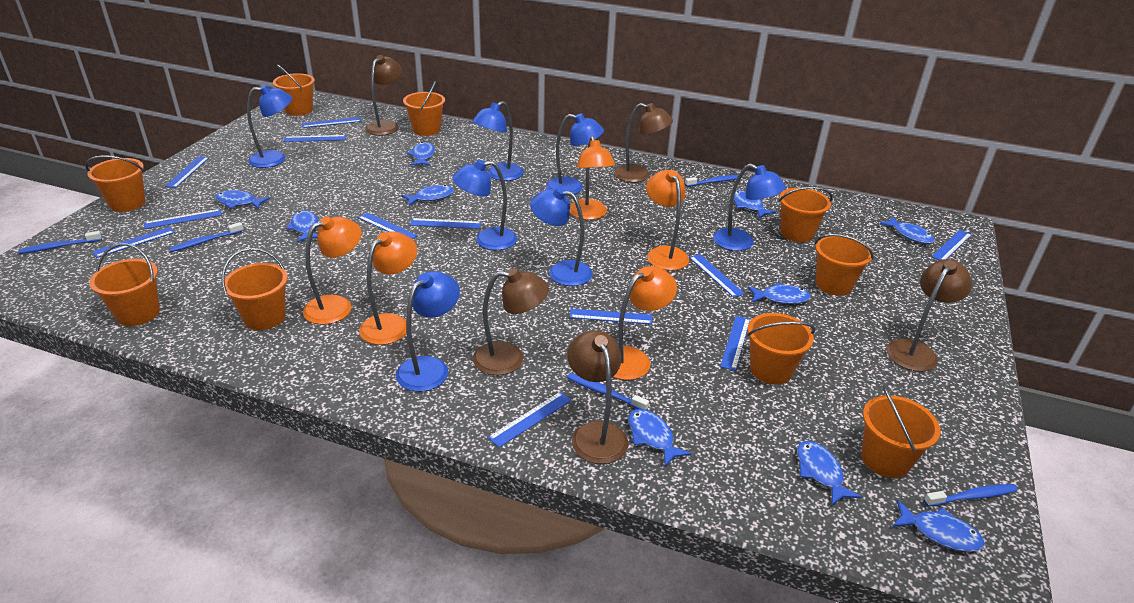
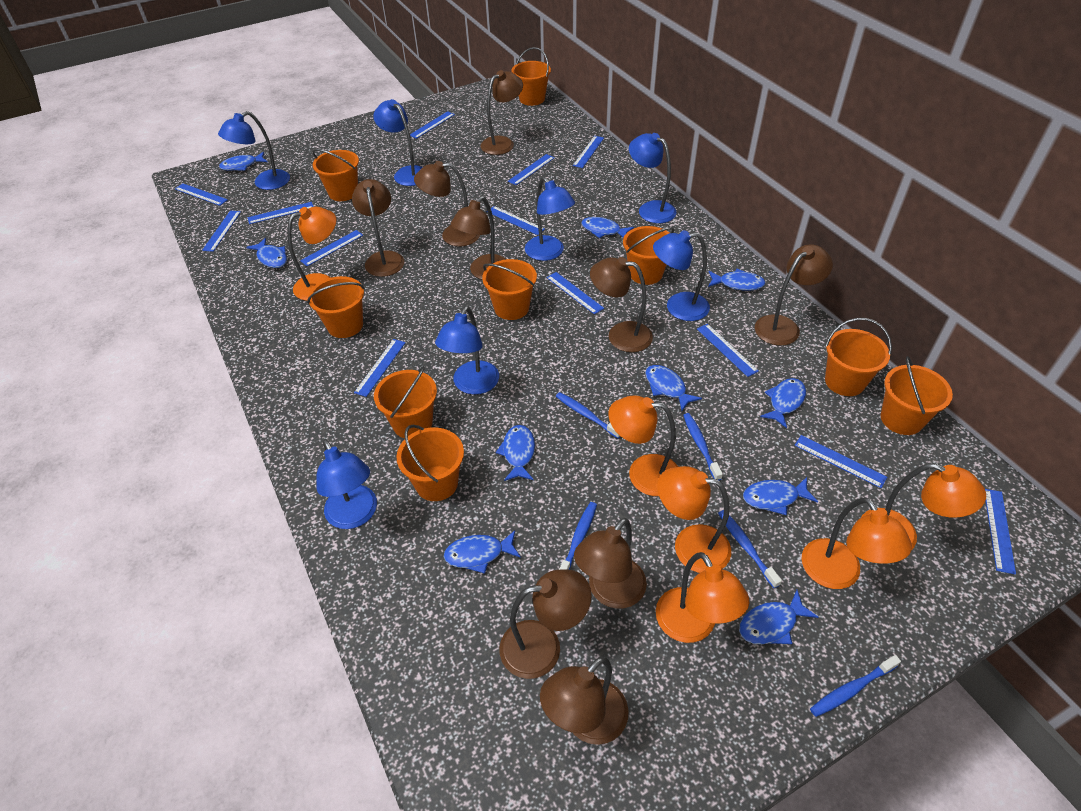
blue ruler: 12 -> 13
brown lamp: 5 -> 9
orange lamp: 5 -> 6

